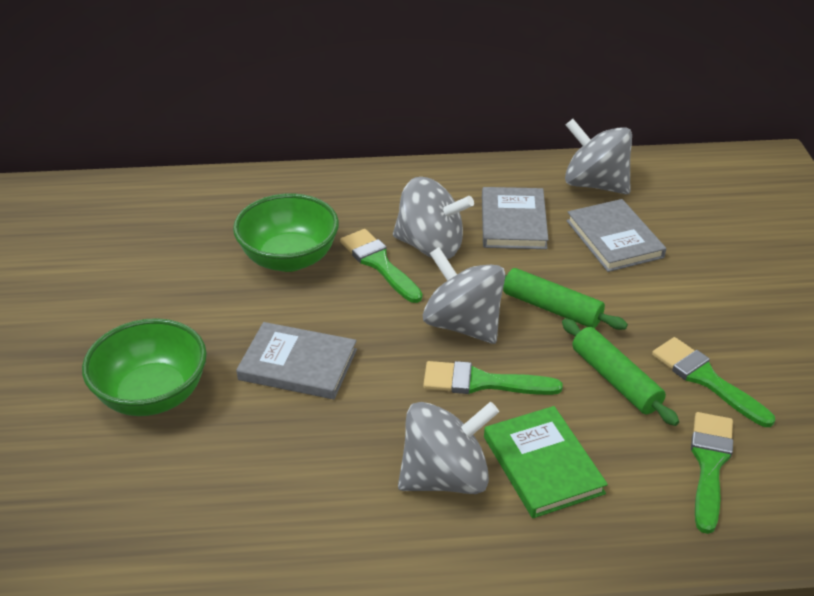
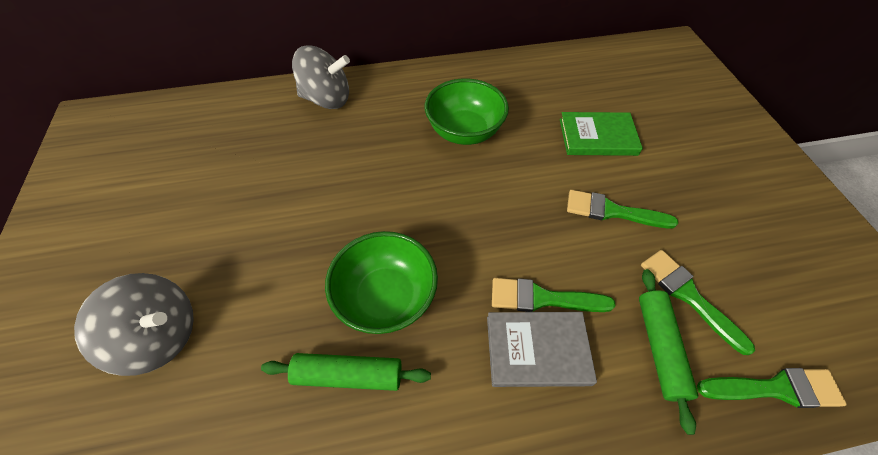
grey book: 3 -> 1
grey spinning top: 4 -> 2

